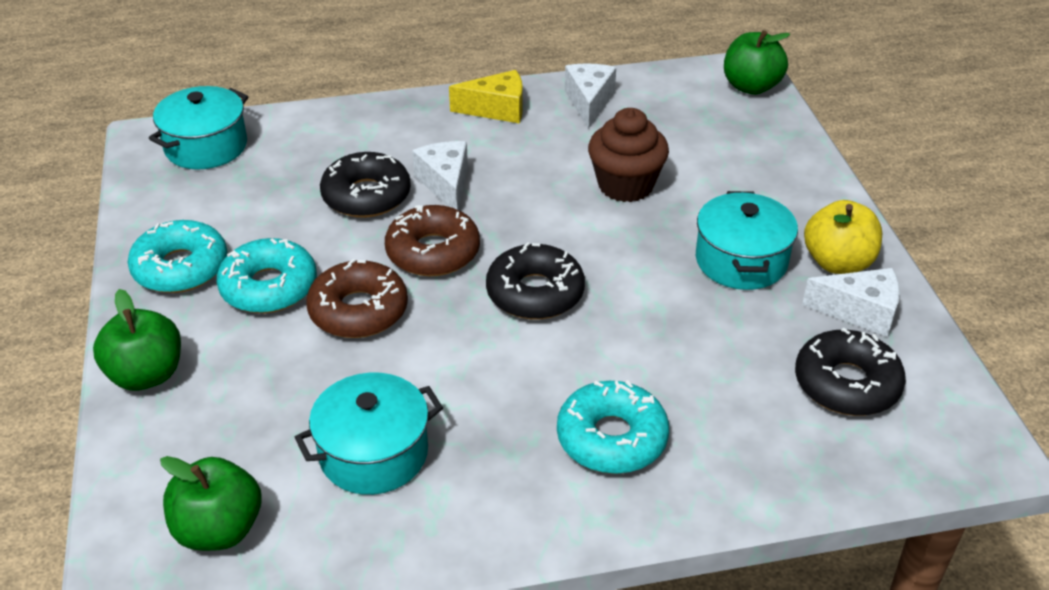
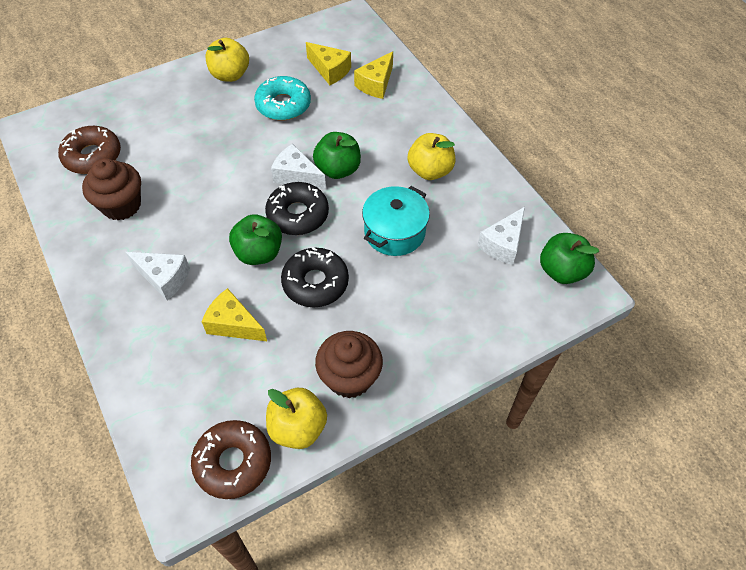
black donut: 3 -> 2
brown cupcake: 1 -> 2
turquoise donut: 3 -> 1
turquoise pot: 3 -> 1
yellow apple: 1 -> 3
yellow cheese: 1 -> 3

